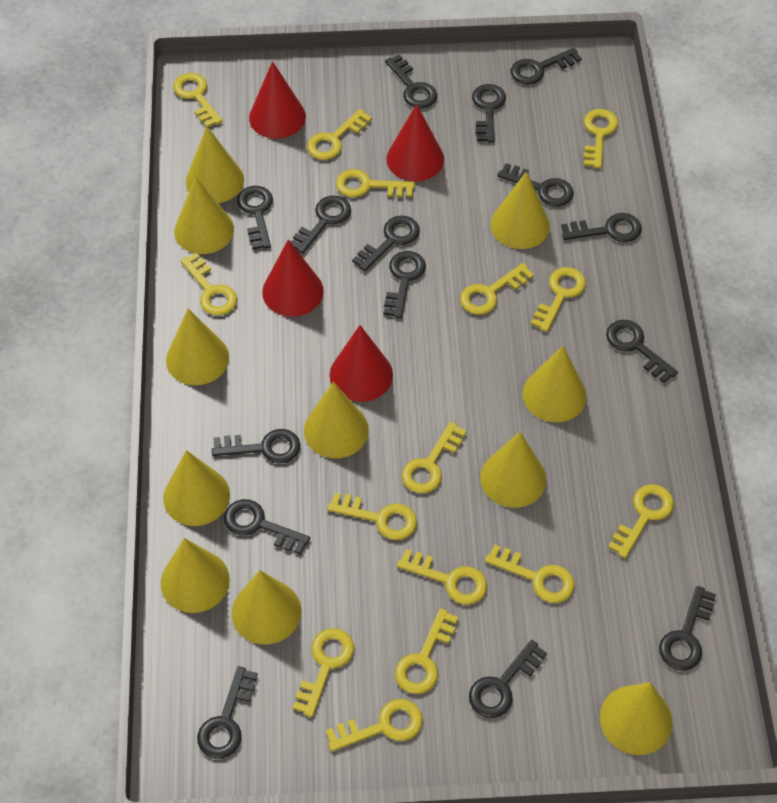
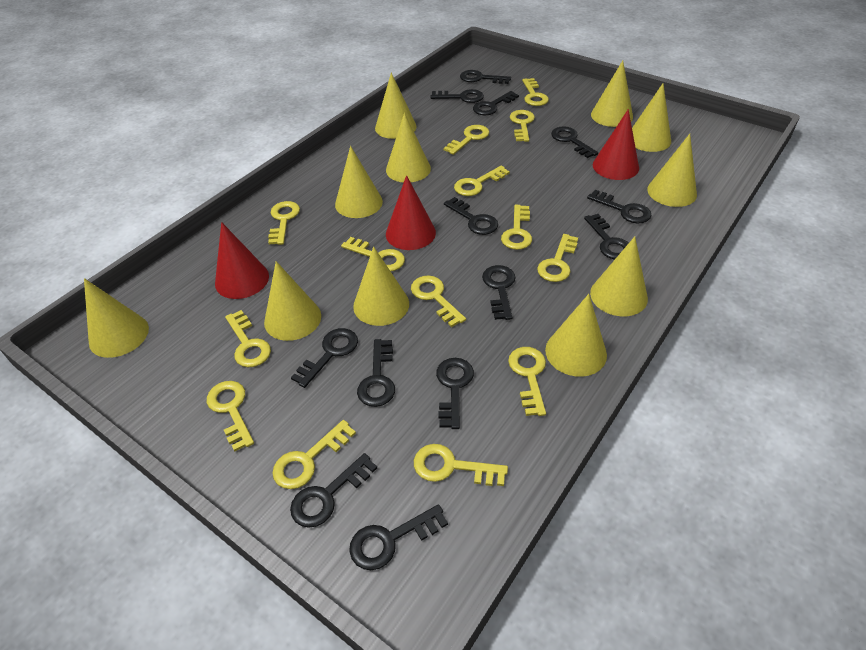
black key: 15 -> 13
red cone: 4 -> 3
yellow key: 15 -> 14

